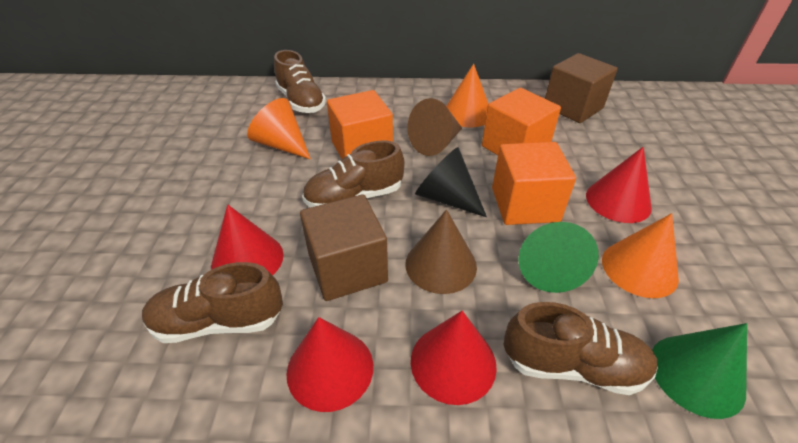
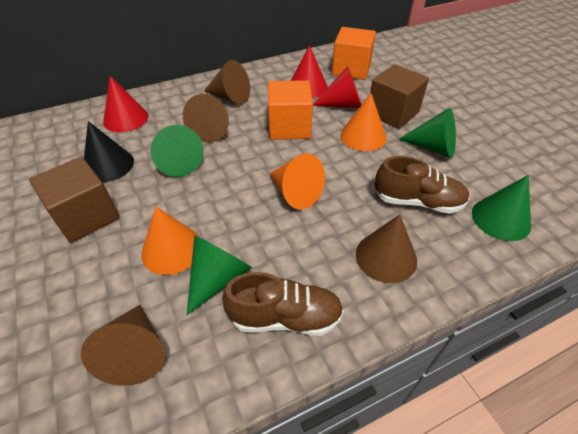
brown cone: 2 -> 4
brown shoe: 4 -> 2
green cone: 2 -> 4
orange cube: 3 -> 2
red cone: 4 -> 3

